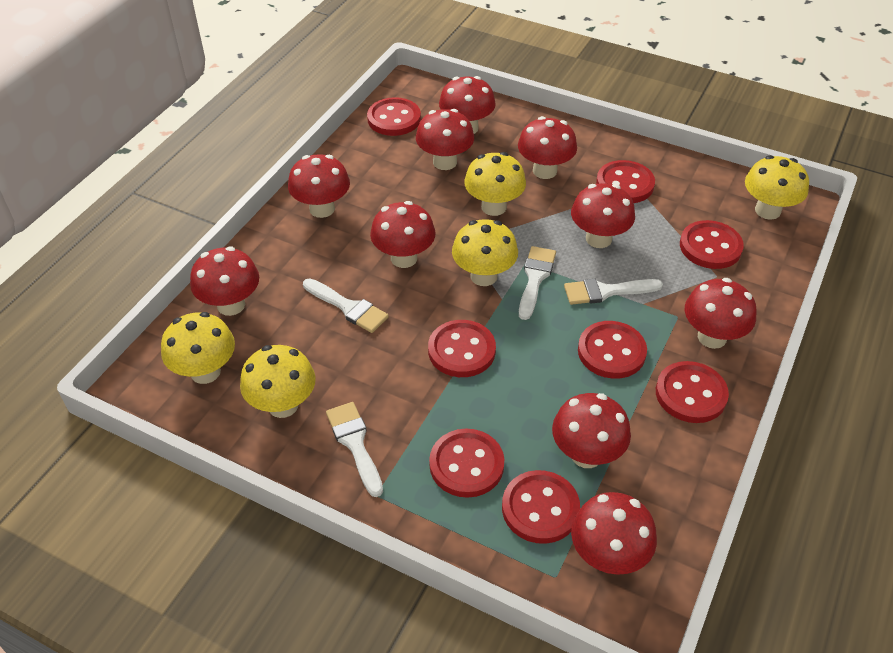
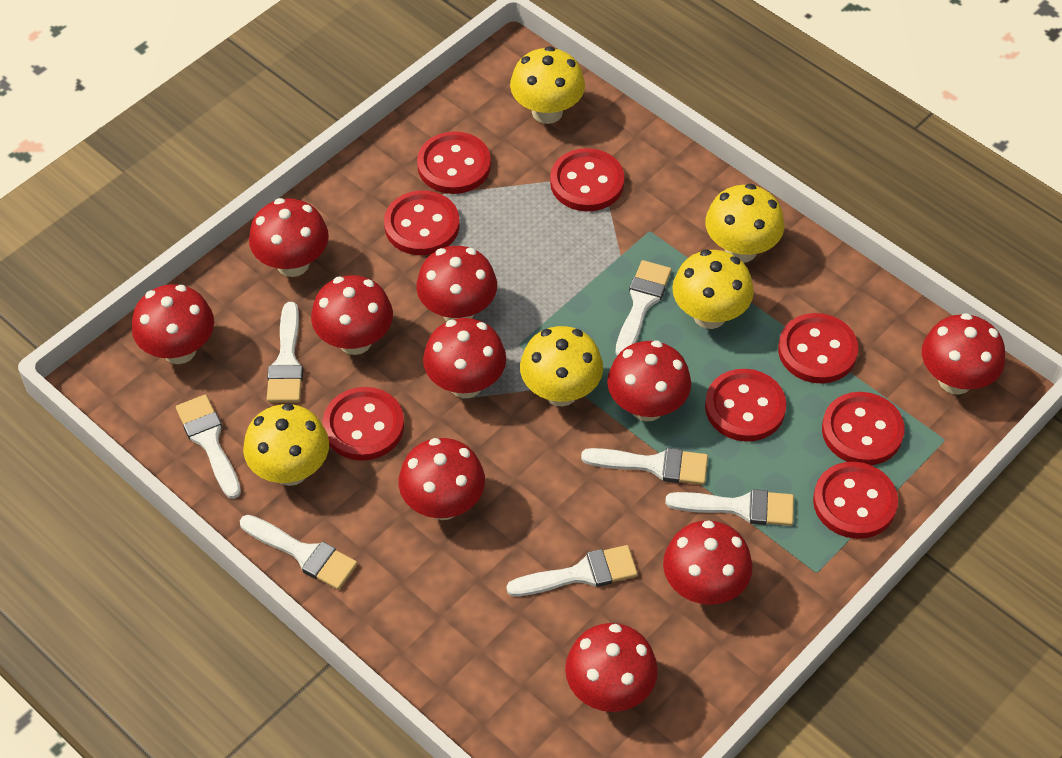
white brush: 4 -> 7

